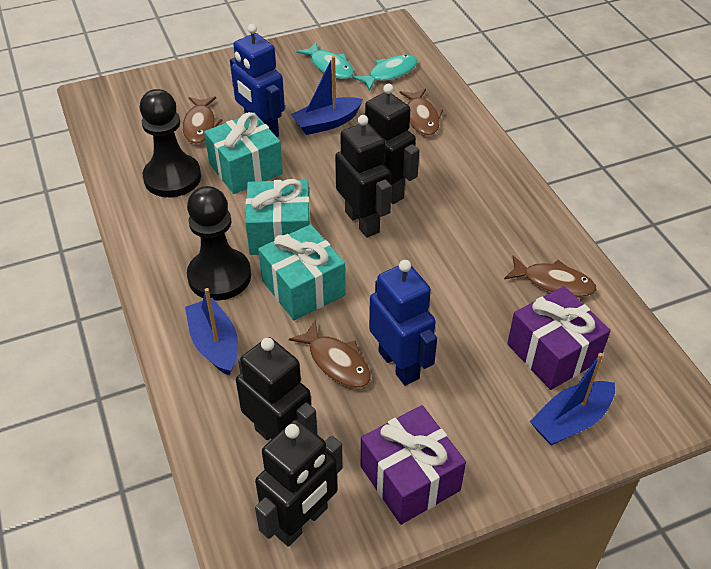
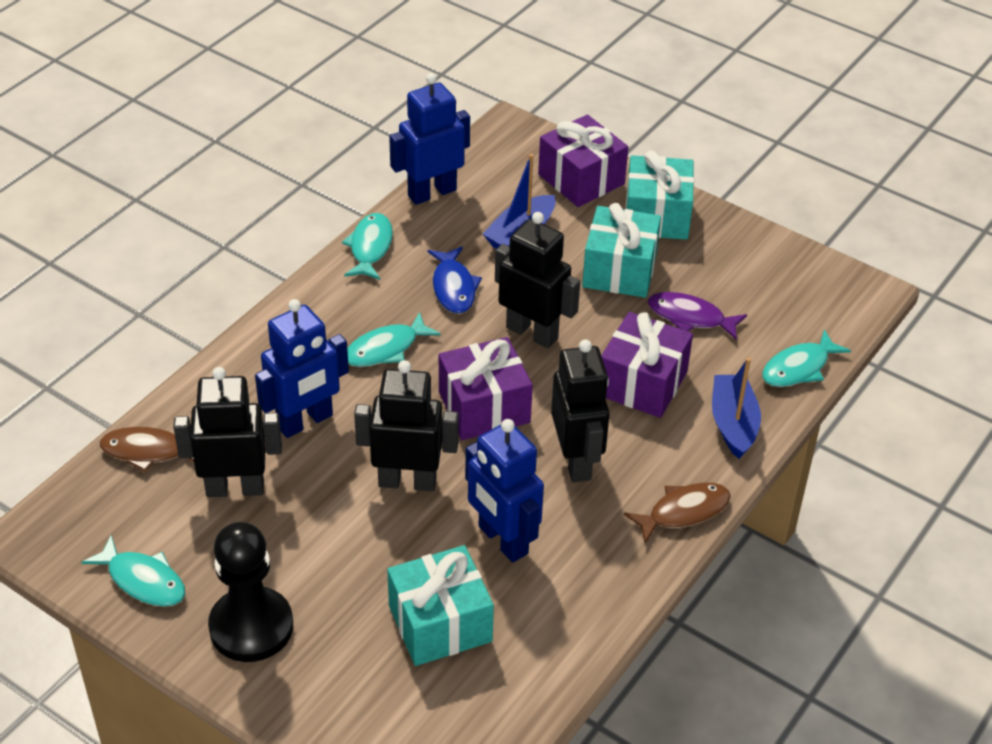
black pawn: 2 -> 1
blue boat: 3 -> 2
blue fish: 0 -> 1
blue robot: 2 -> 3
brown fish: 4 -> 2
purple fish: 0 -> 1
purple gift: 2 -> 3
turquoise fish: 2 -> 4

